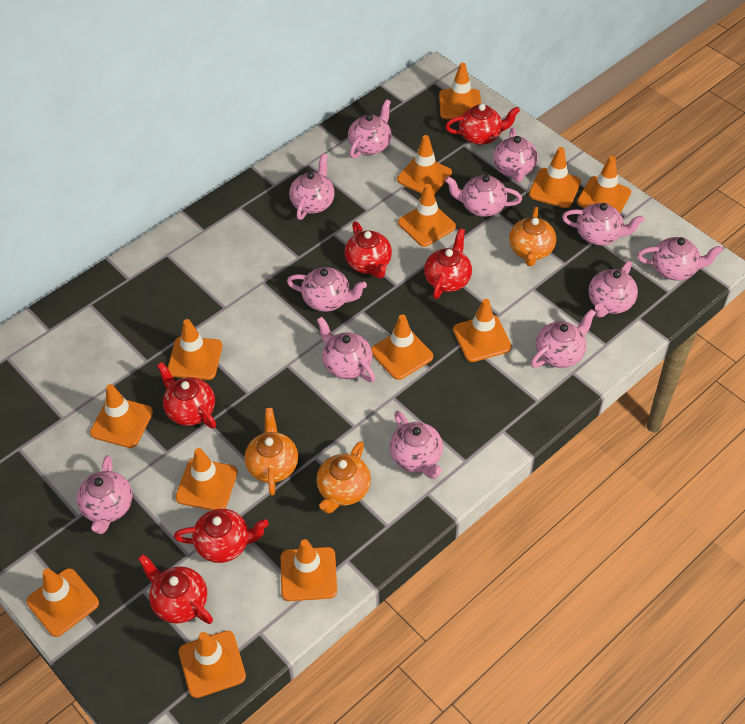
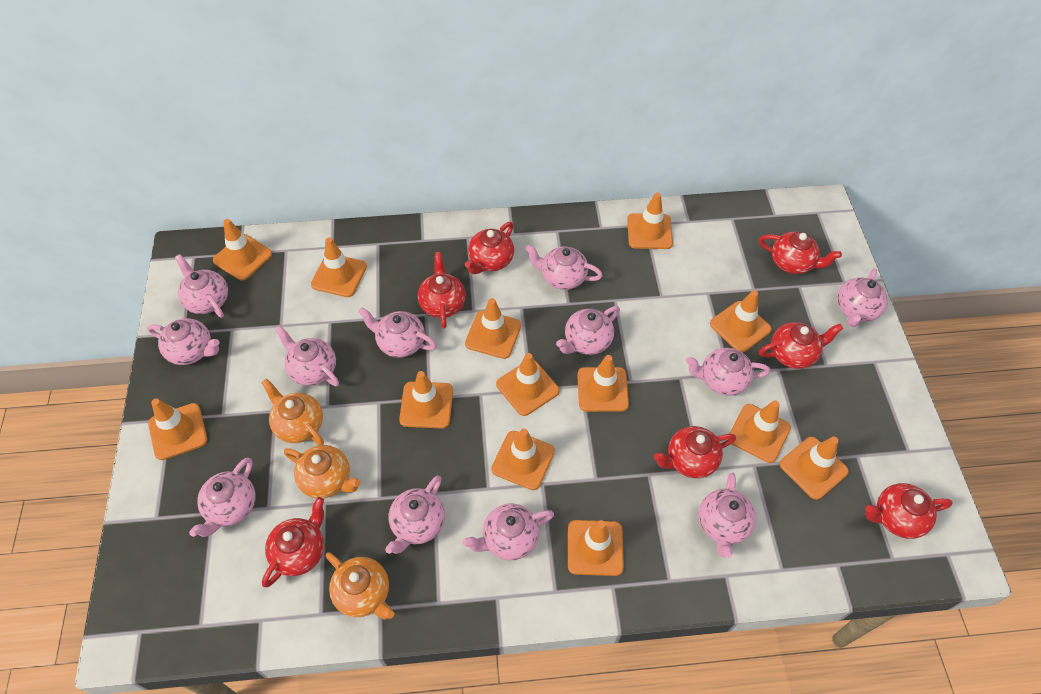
red teapot: 6 -> 7

